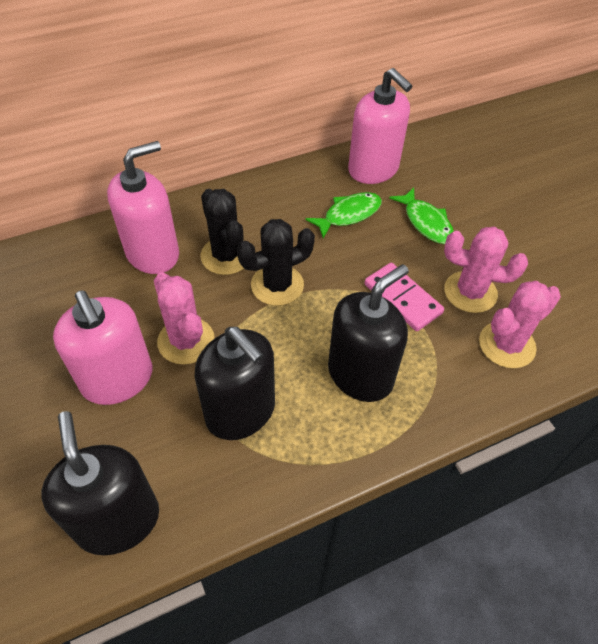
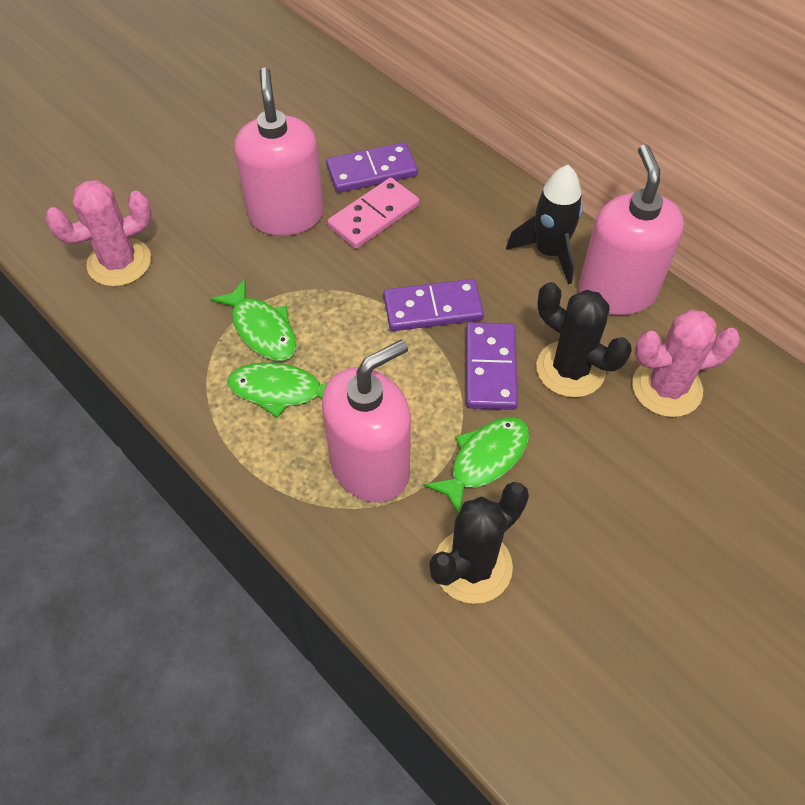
black rocket: 0 -> 1
black soap dispenser: 3 -> 0
green fish: 2 -> 3
pink cactus: 3 -> 2
purple domino: 0 -> 3

